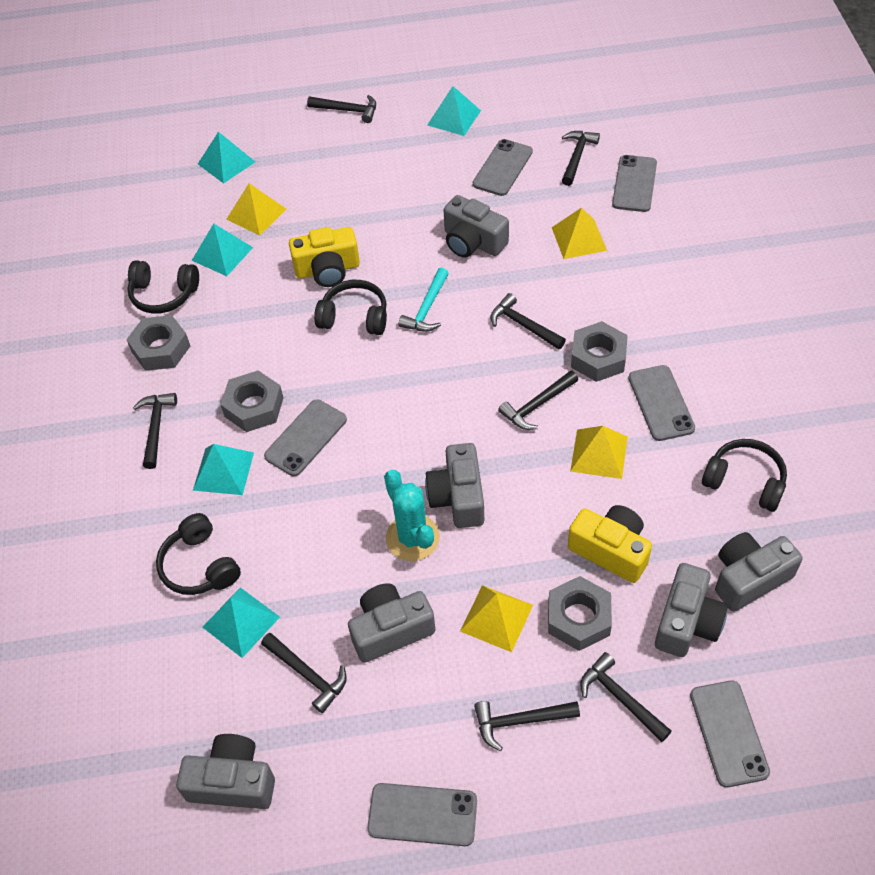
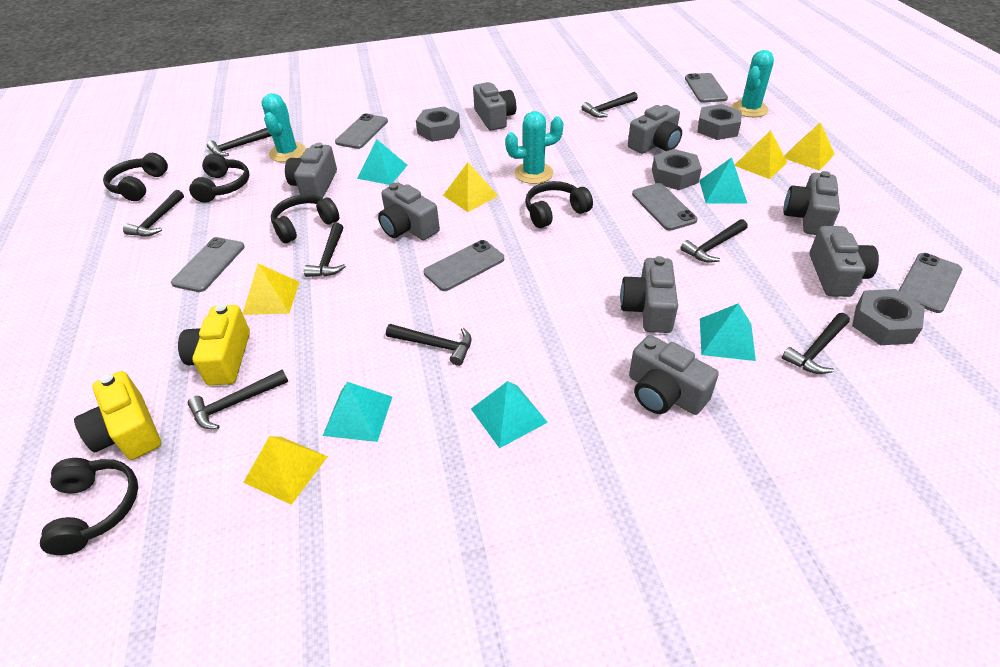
black headphones: 4 -> 5
grey camera: 6 -> 8
turquoise cactus: 1 -> 3
turquoise hammer: 1 -> 0
yellow pyramid: 4 -> 5

